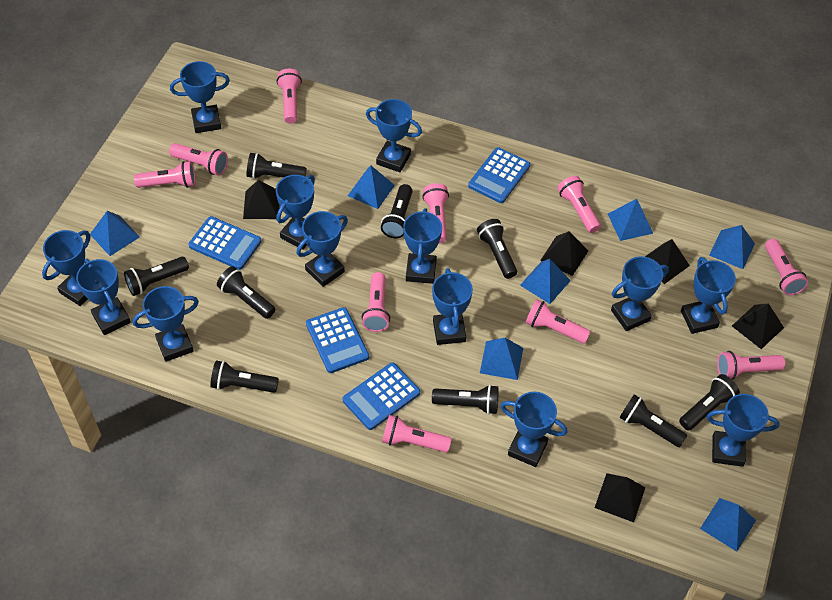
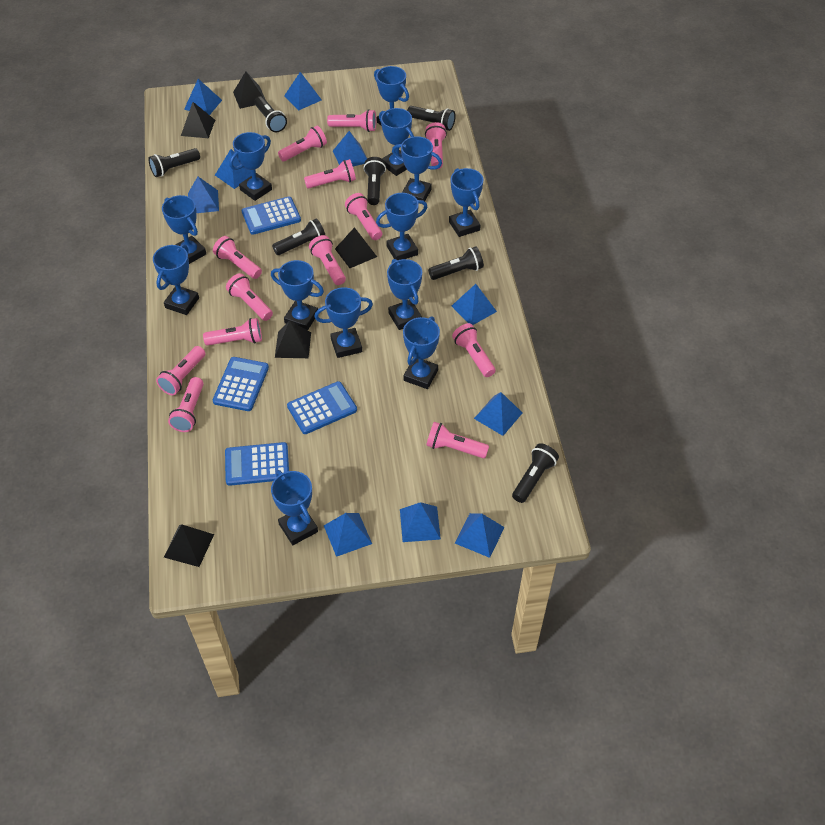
black flashlight: 9 -> 7
blue pyramid: 7 -> 10
pink flashlight: 10 -> 13

